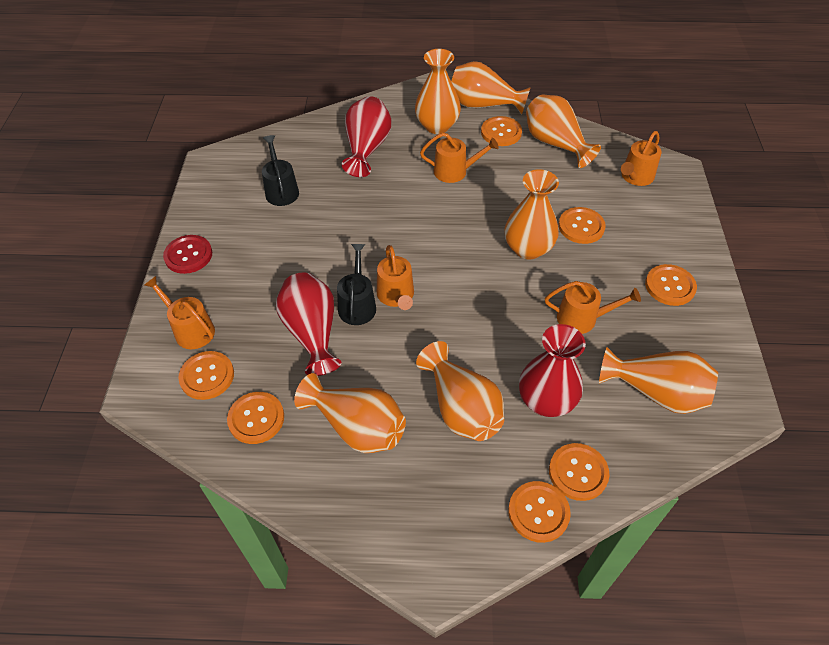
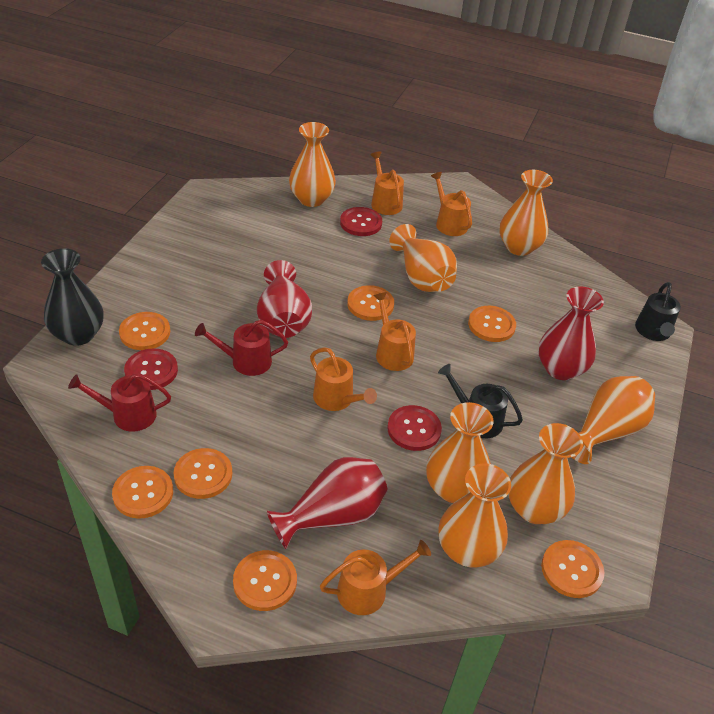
black vase: 0 -> 1
red button: 1 -> 3
red watering can: 0 -> 2

